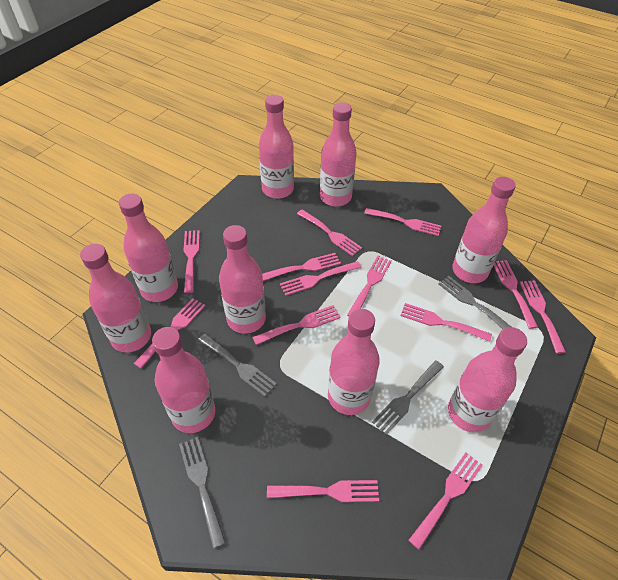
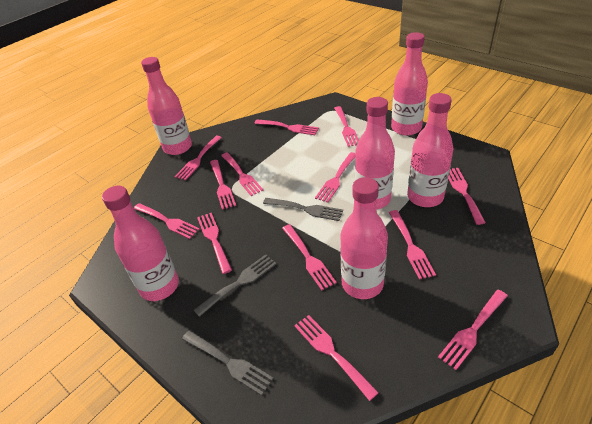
grey fork: 4 -> 3
pink bottle: 9 -> 6

